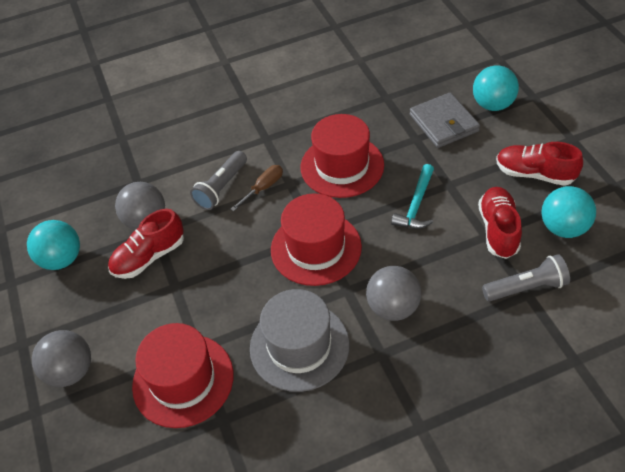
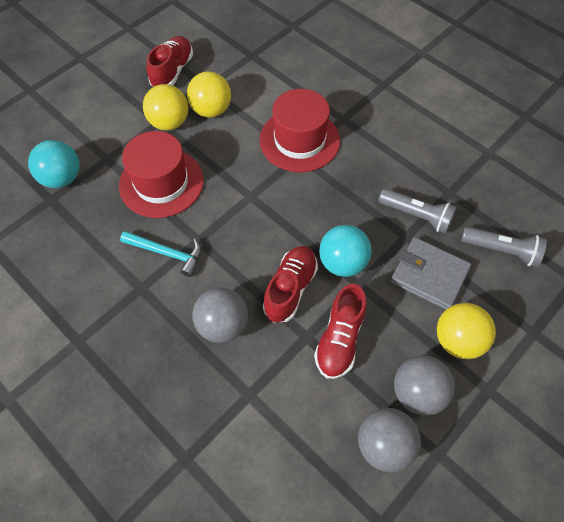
brown screwdriver: 1 -> 0
grey hat: 1 -> 0
red hat: 3 -> 2
turquoise ball: 3 -> 2
yellow ball: 0 -> 3

